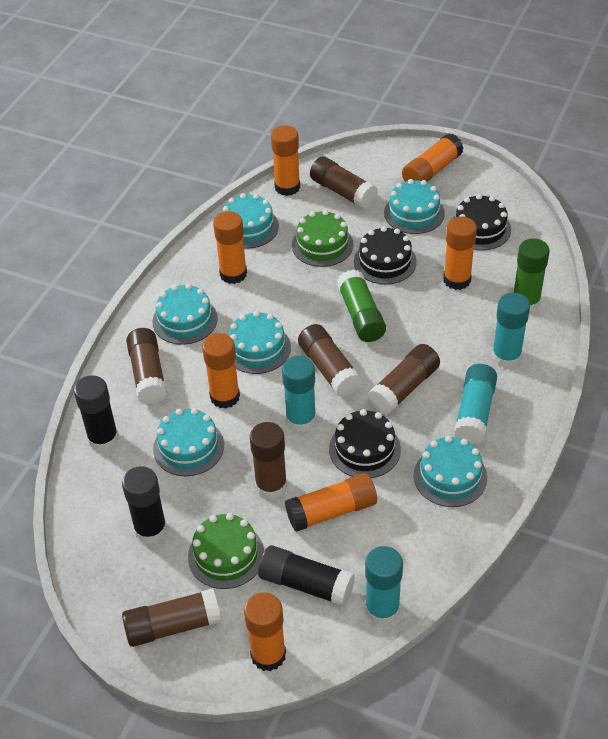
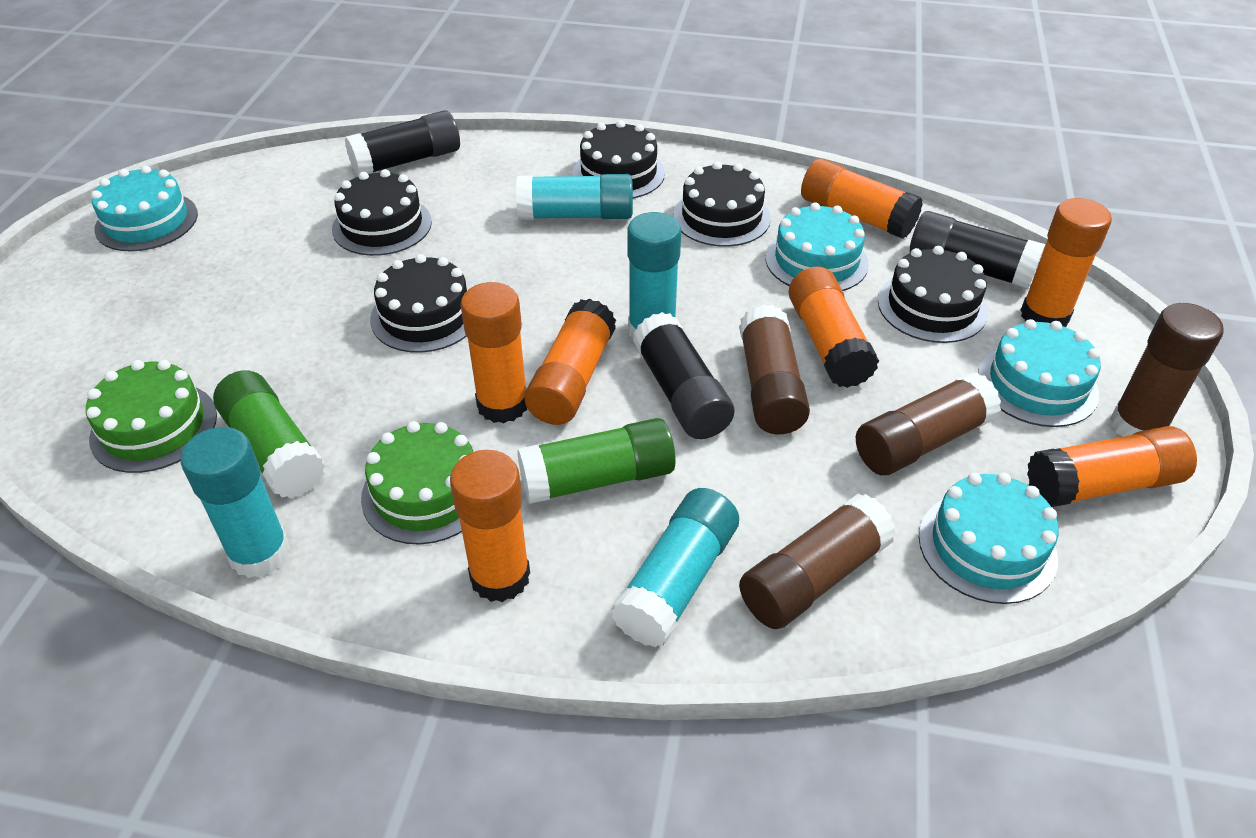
black cake: 3 -> 5
brown glue stick: 6 -> 4
turquoise cake: 6 -> 4

